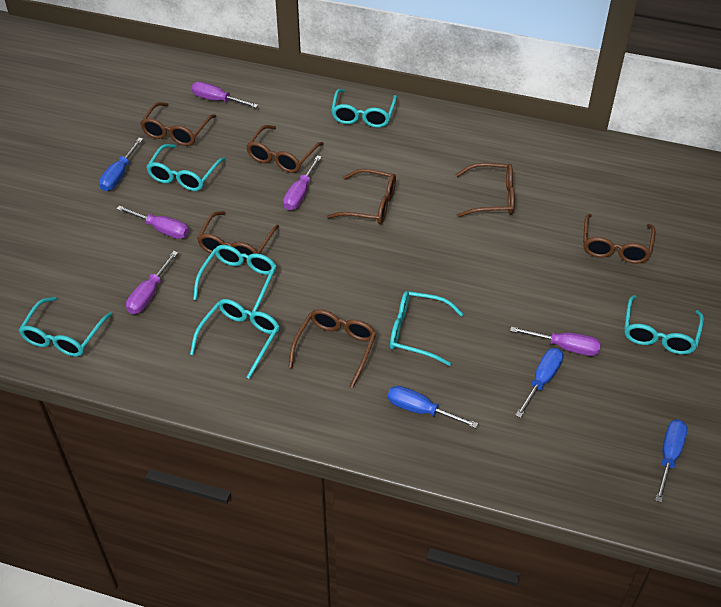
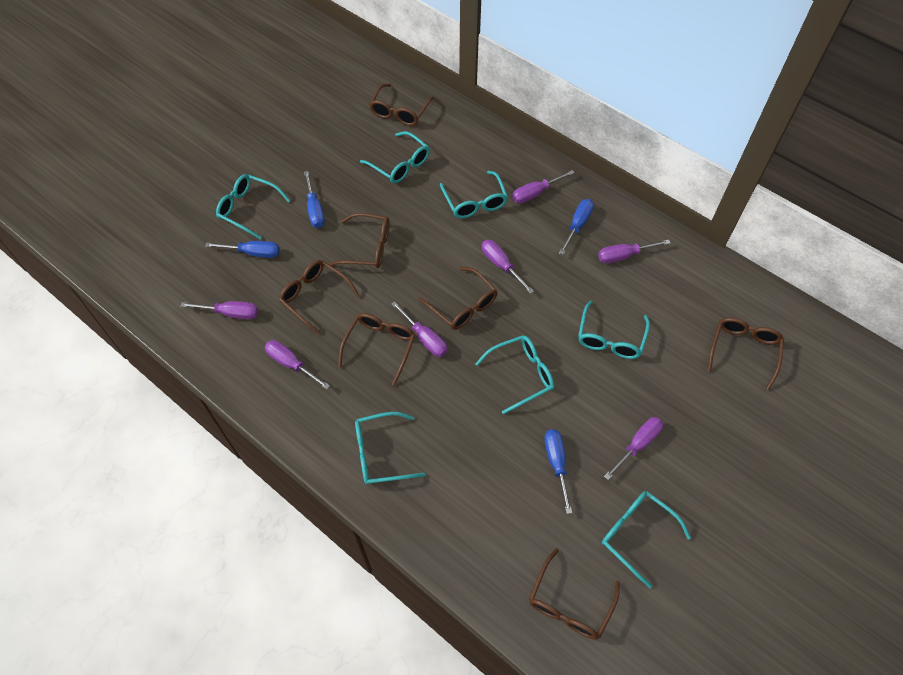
purple screwdriver: 5 -> 7

